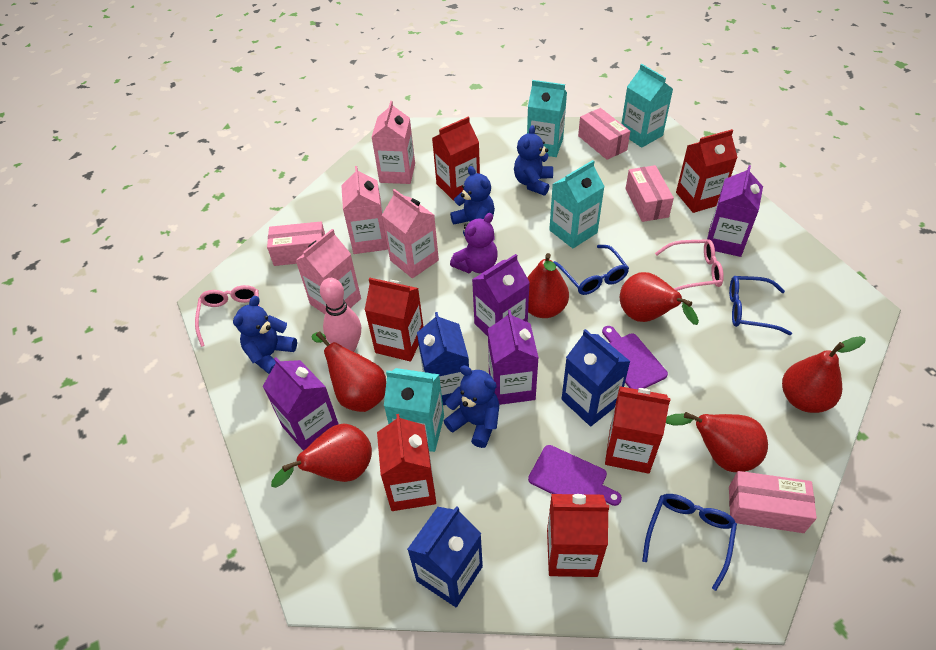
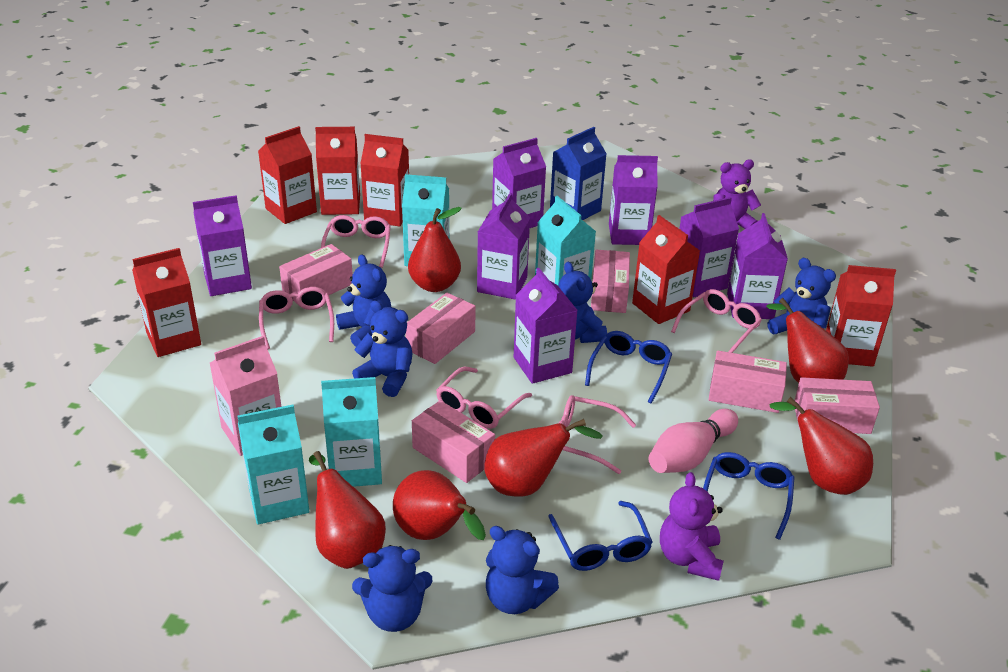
blue carton: 3 -> 1
blue teddy bear: 4 -> 6
pink box: 4 -> 6
pink carton: 4 -> 1
pink glasses: 2 -> 5
purple carton: 4 -> 7
purple cutting board: 2 -> 0
purple teddy bear: 1 -> 2

